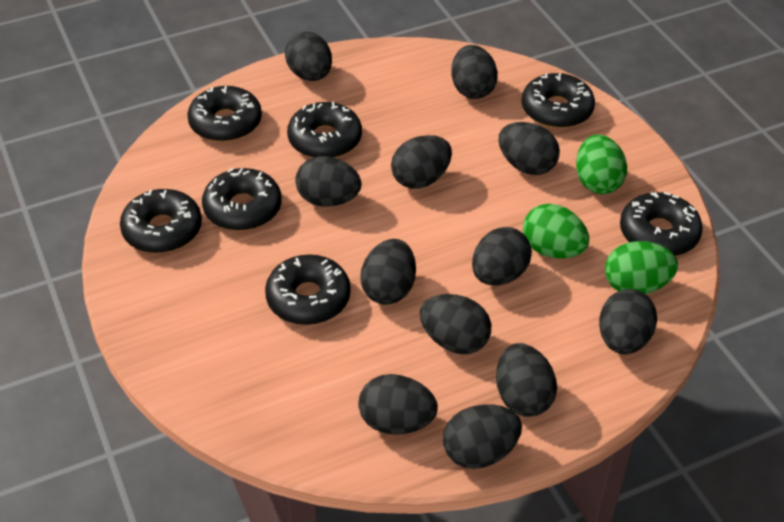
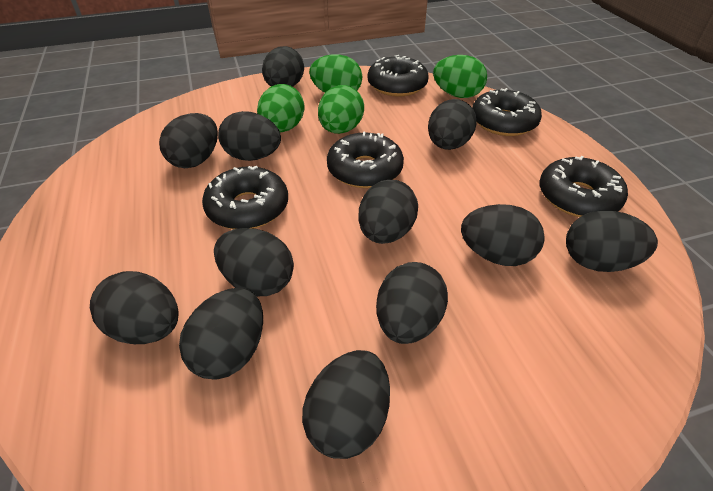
black donut: 7 -> 5
green egg: 3 -> 4

